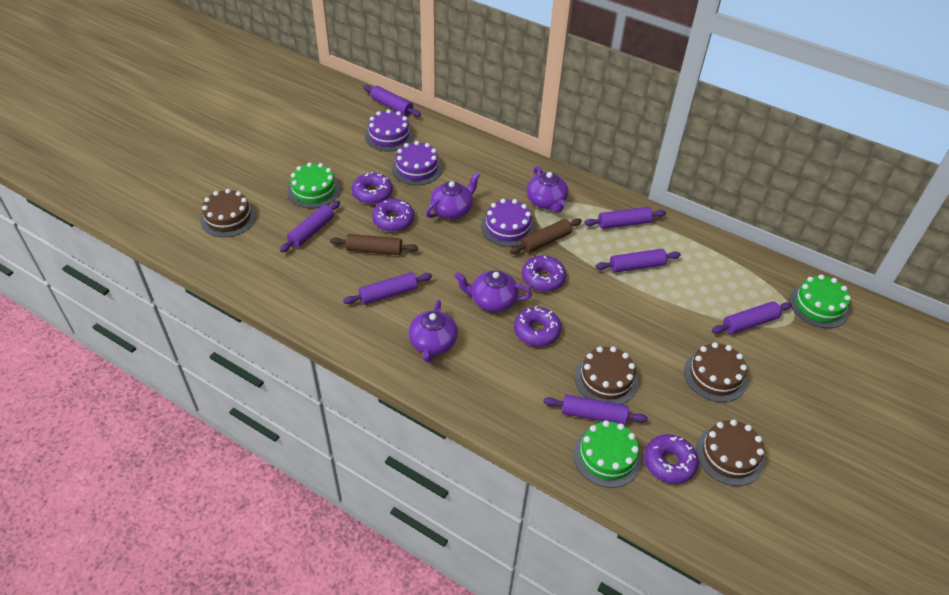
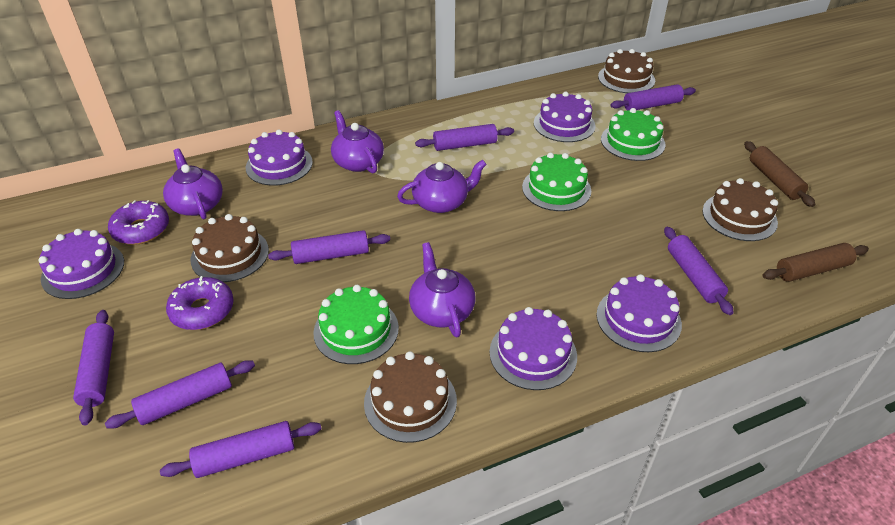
purple cake: 3 -> 5
purple donut: 5 -> 2

